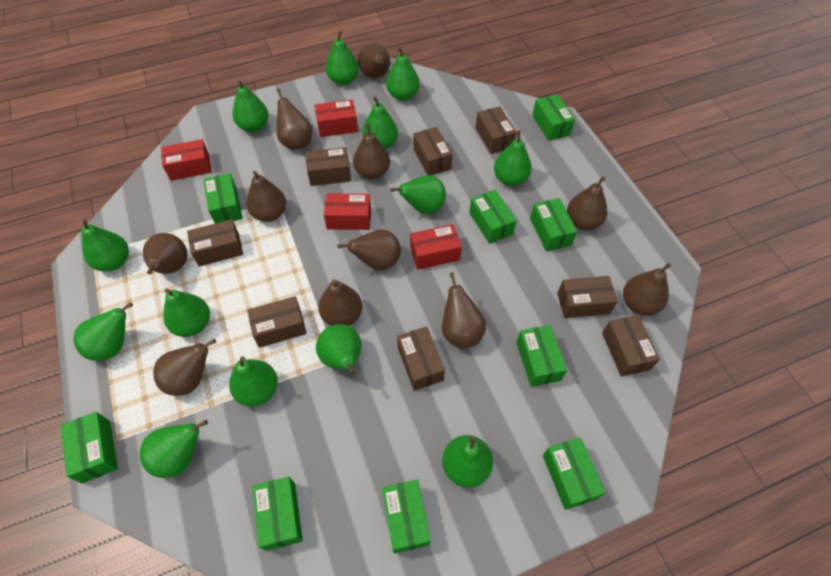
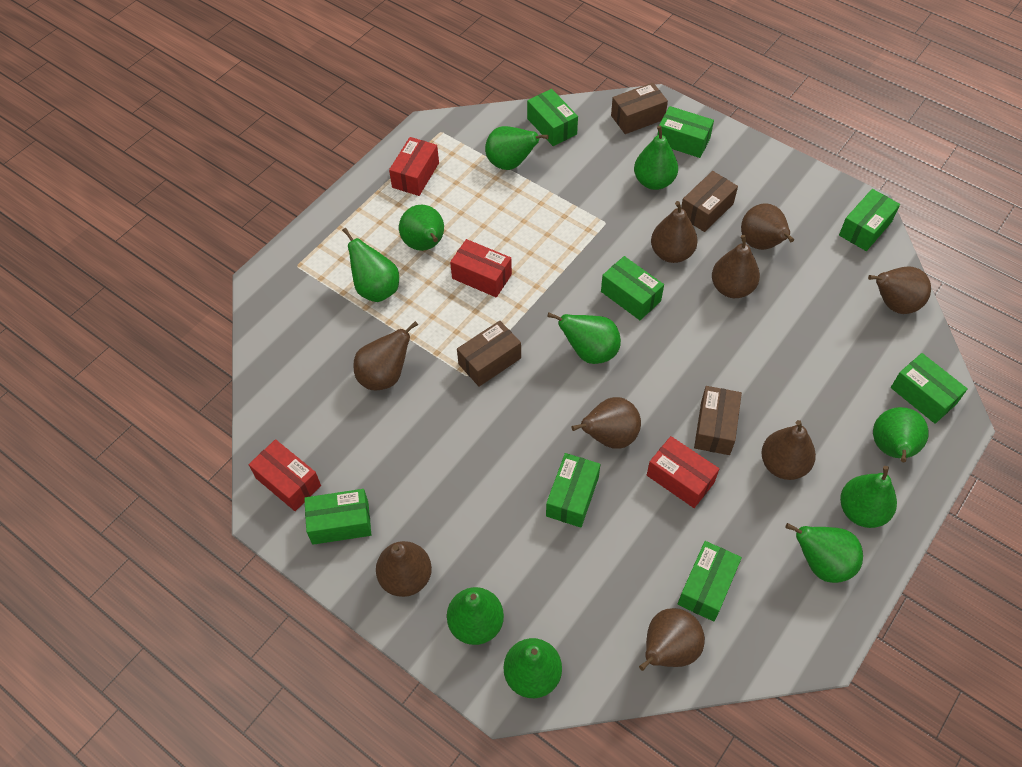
brown box: 8 -> 4
brown pear: 11 -> 9
green box: 9 -> 8
green pear: 13 -> 10

